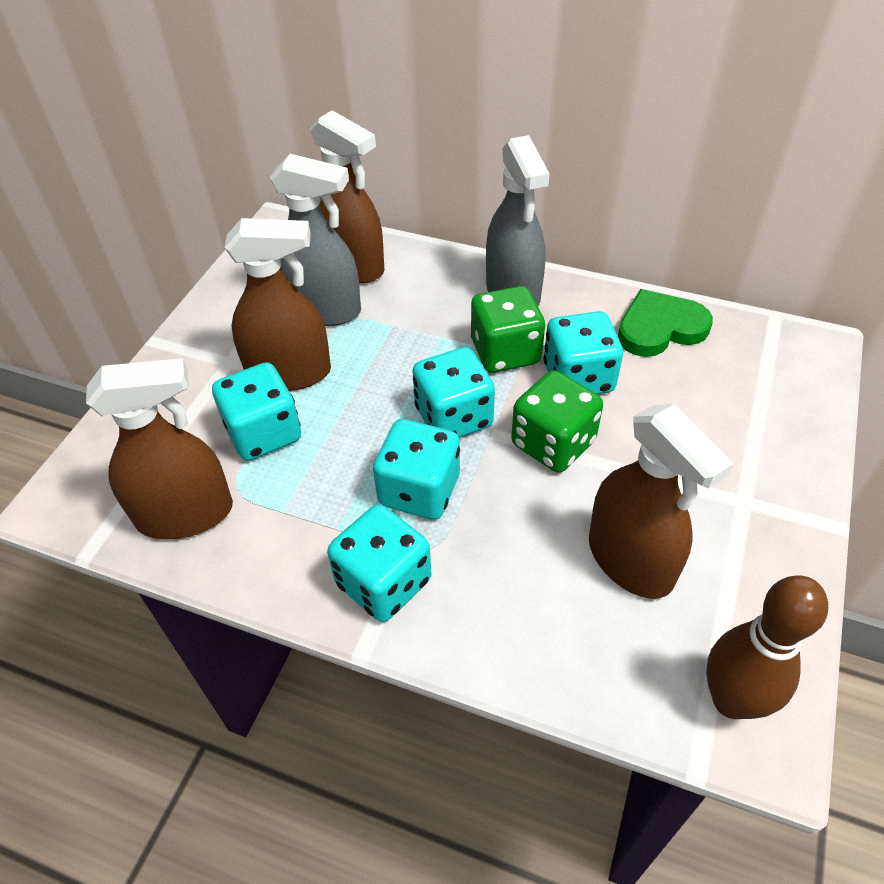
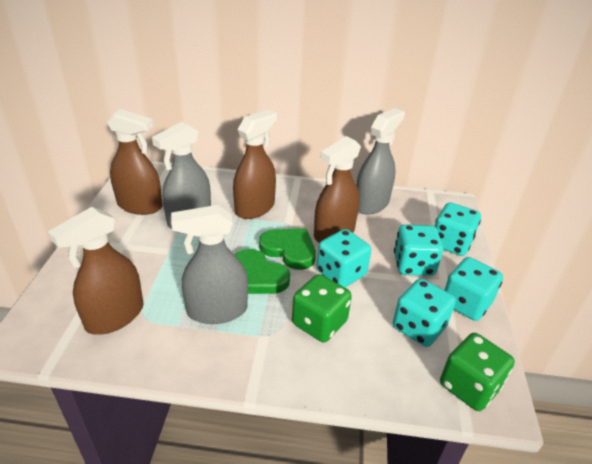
brown bowling pin: 1 -> 0
green heart: 1 -> 2
grey spray bottle: 2 -> 3

